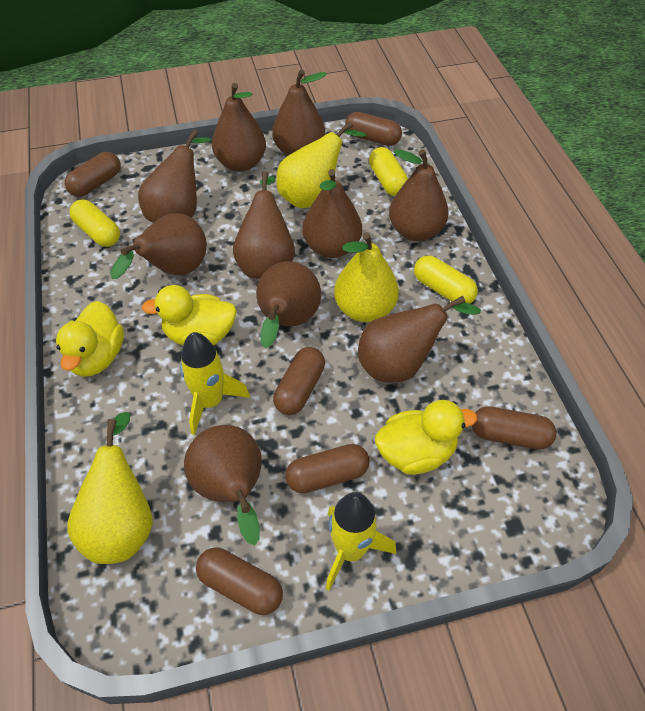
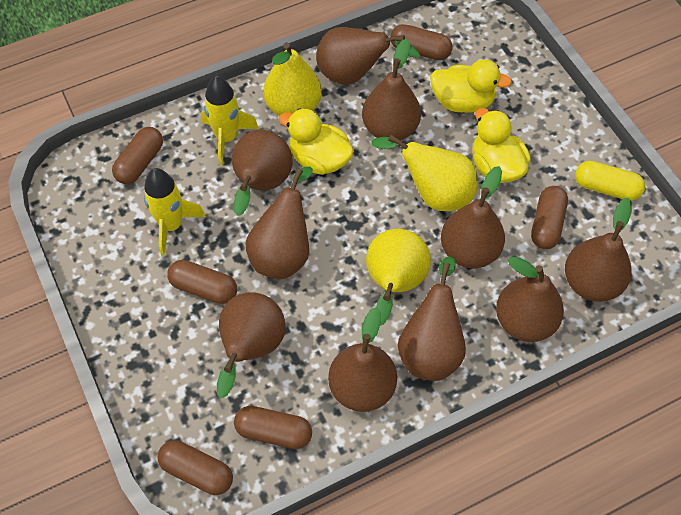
yellow capsule: 3 -> 1

